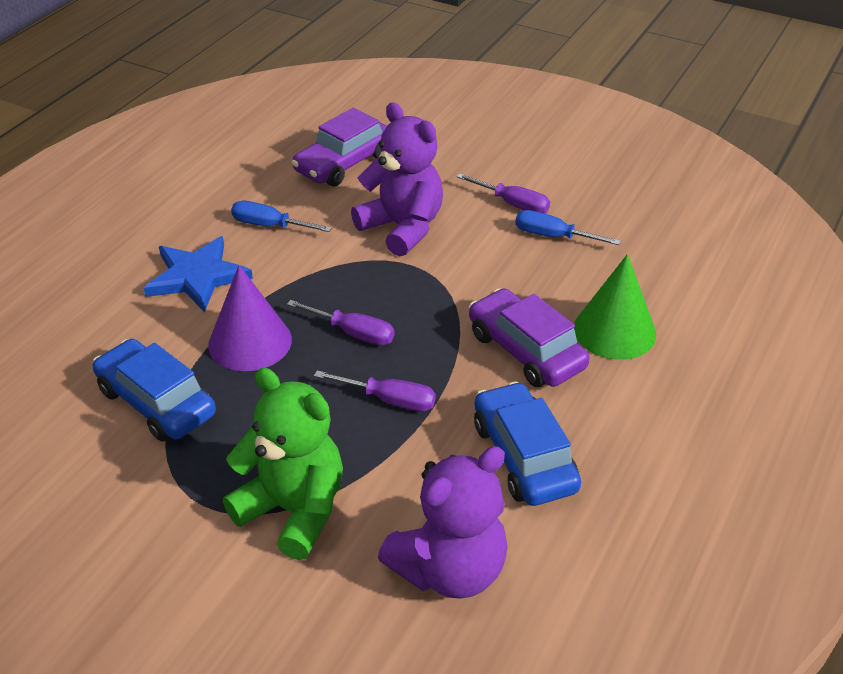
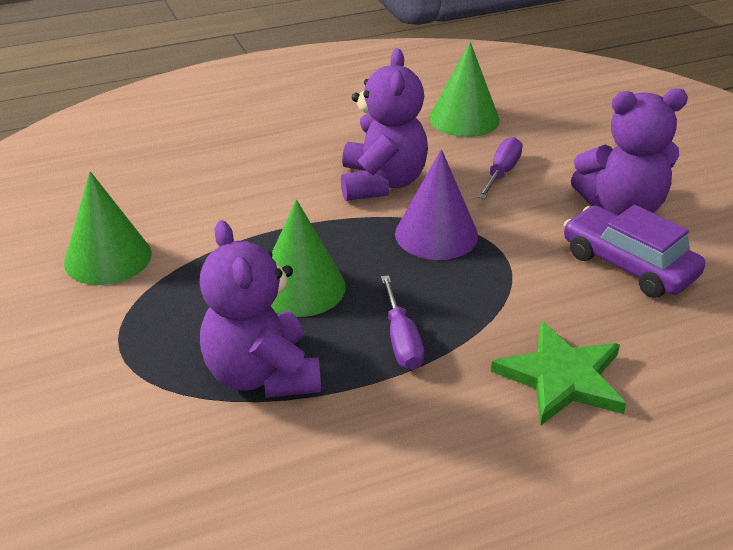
blue car: 2 -> 0
blue screwdriver: 2 -> 0
blue star: 1 -> 0
green cone: 1 -> 3
green star: 0 -> 1
green teddy bear: 1 -> 0
purple car: 2 -> 1
purple screwdriver: 3 -> 2
purple teddy bear: 2 -> 3

